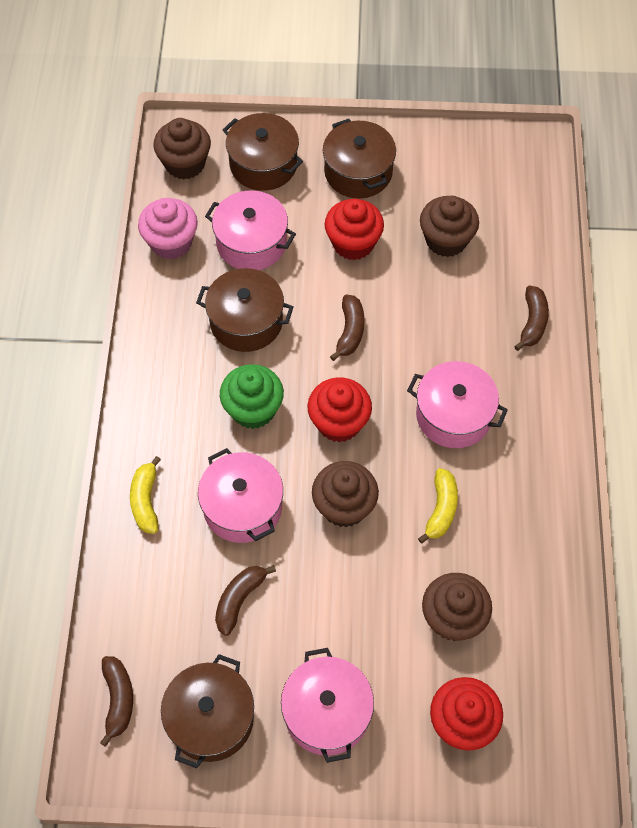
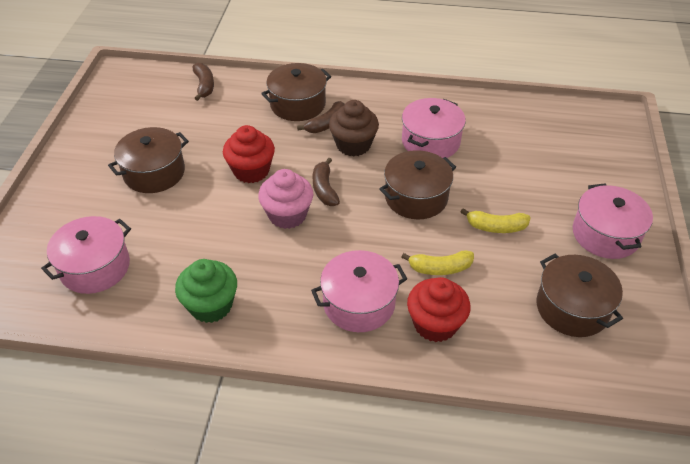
brown banana: 4 -> 3
brown cupcake: 4 -> 1
red cupcake: 3 -> 2

